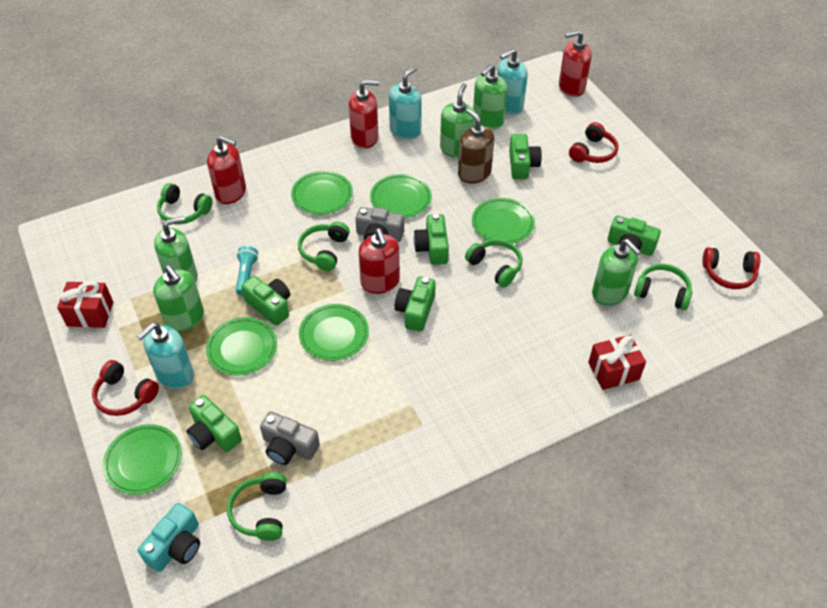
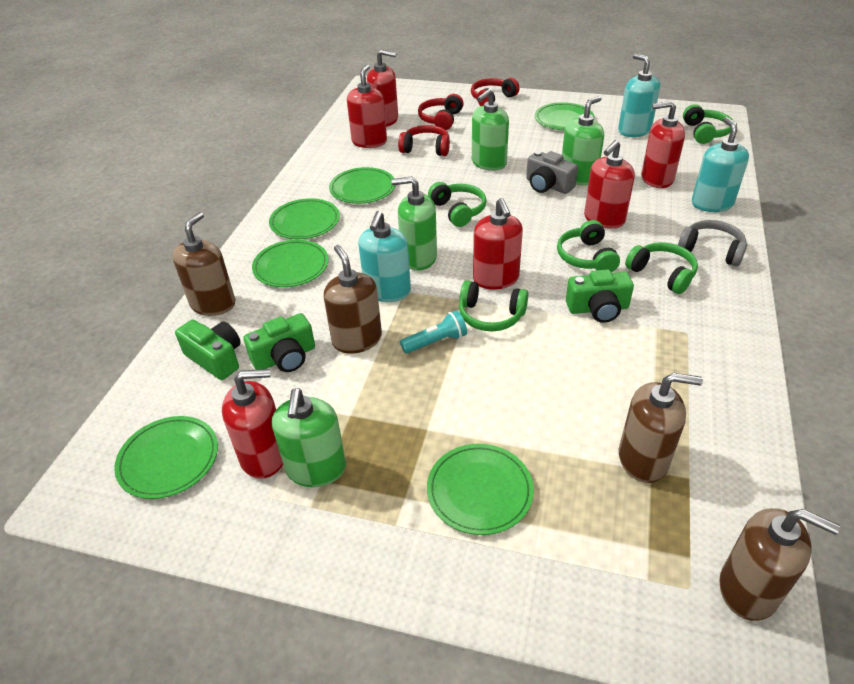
brown soap dispenser: 1 -> 4
green camera: 6 -> 3
green soap dispenser: 5 -> 4
grey camera: 2 -> 1
grey headphones: 0 -> 1
red gift: 2 -> 0
red soap dispenser: 4 -> 6
turquoise camera: 1 -> 0

